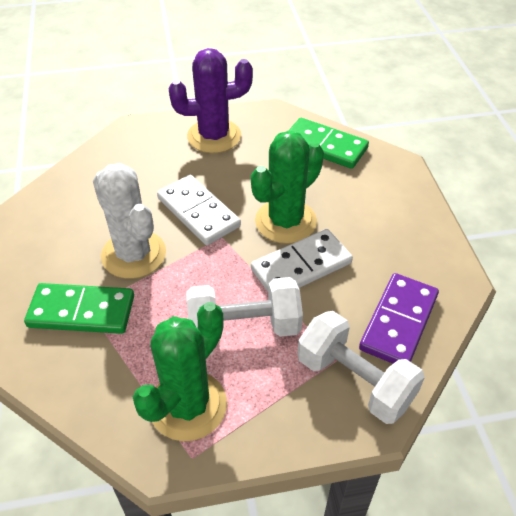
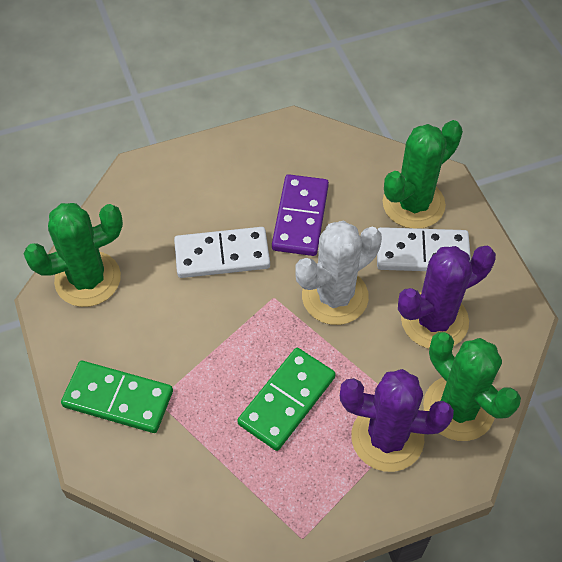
green cactus: 2 -> 3
purple cactus: 1 -> 2
white dumbbell: 2 -> 0

